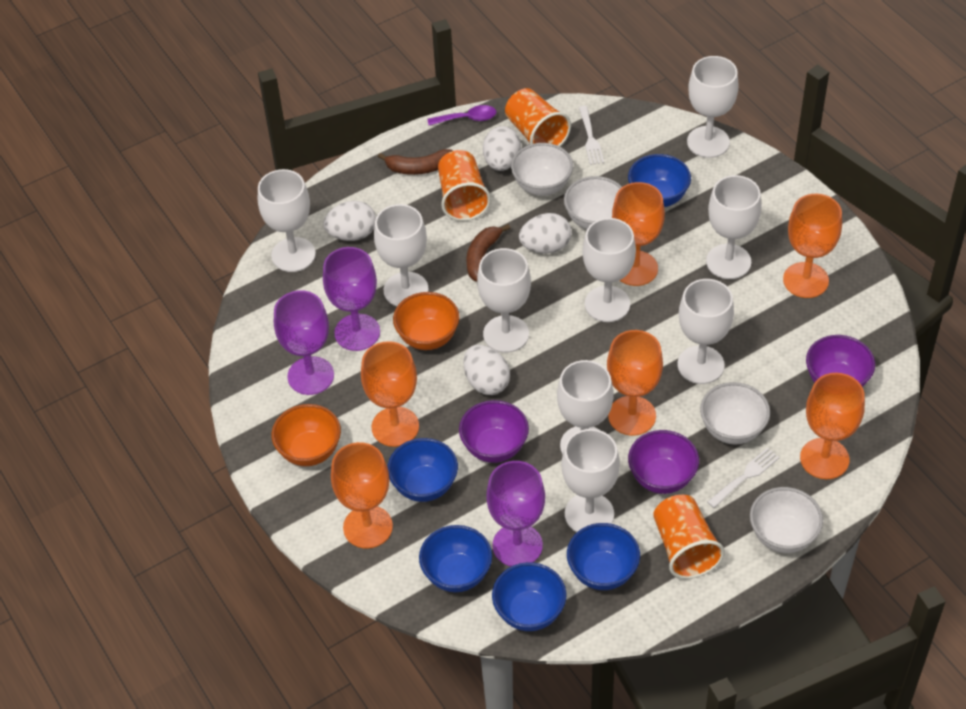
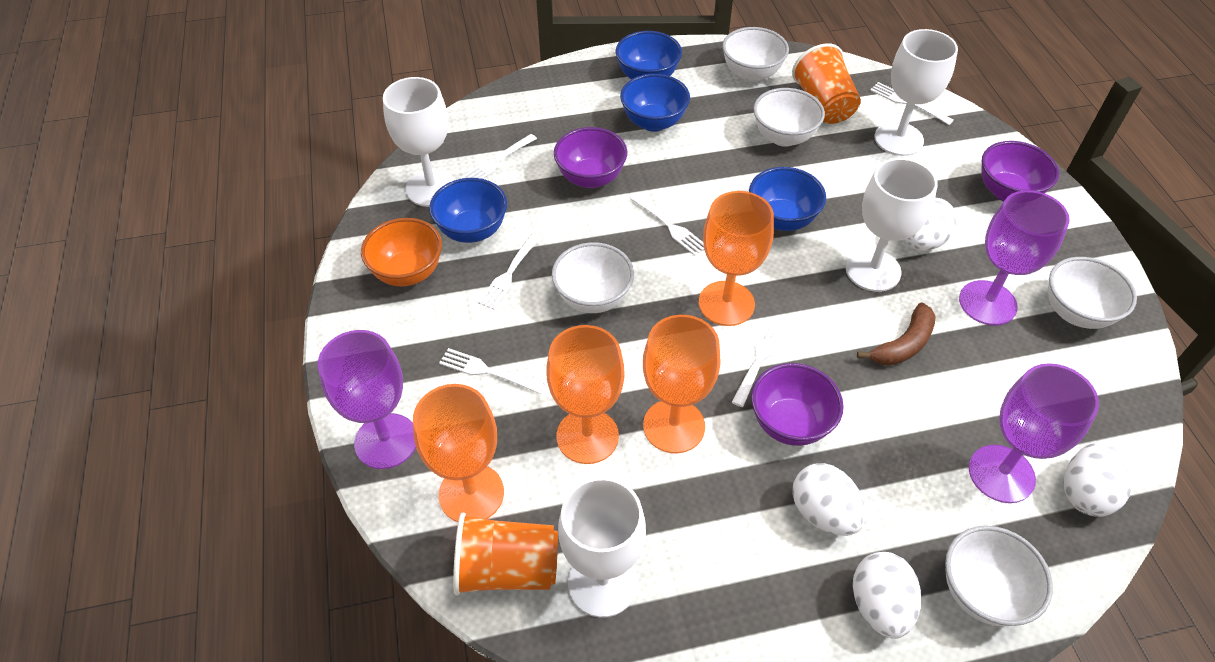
blue bowl: 5 -> 4
brown banana: 2 -> 1
orange bowl: 2 -> 1
orange cup: 3 -> 2
orange goblet: 6 -> 4
purple spoon: 1 -> 0
white bowl: 4 -> 5
white fork: 2 -> 6
white goblet: 9 -> 4

